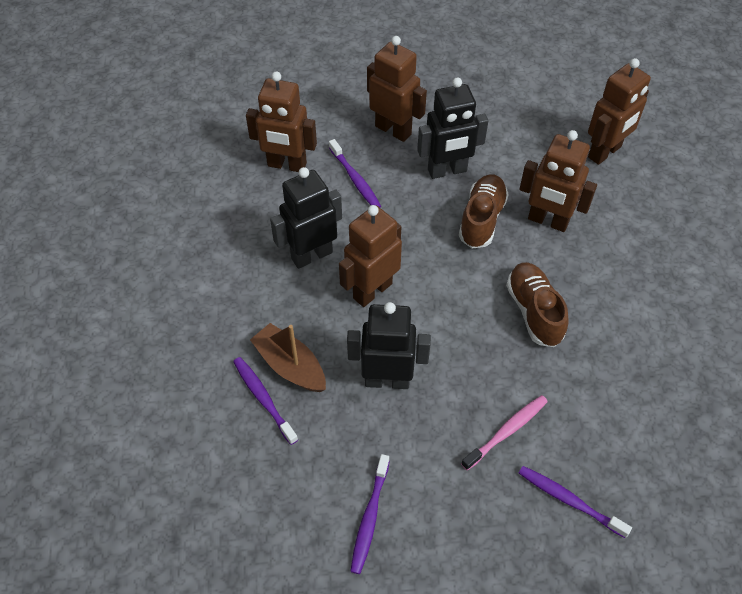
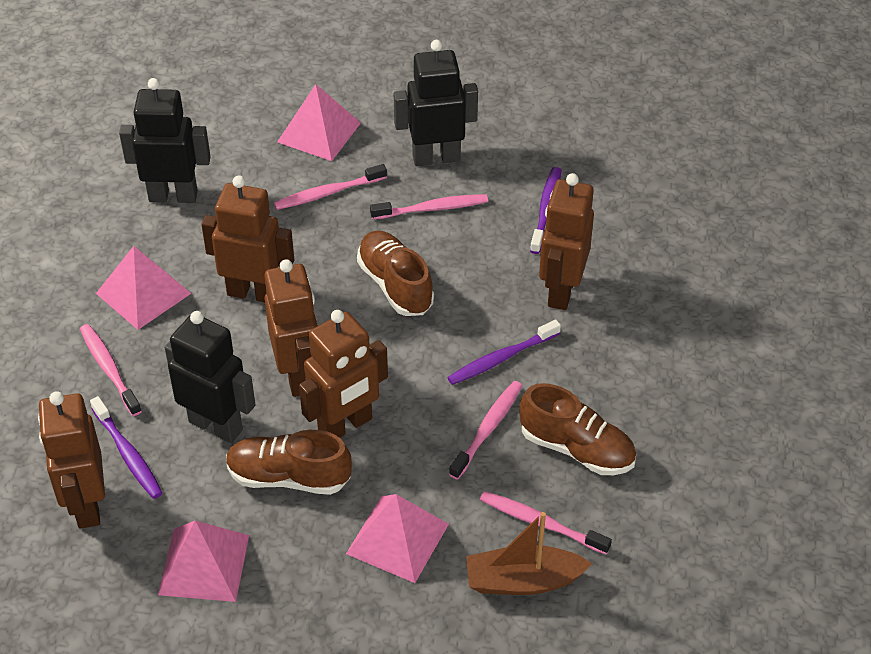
brown shoe: 2 -> 3
pink pyramid: 0 -> 4
pink toothbrush: 1 -> 5
purple toothbrush: 4 -> 3

